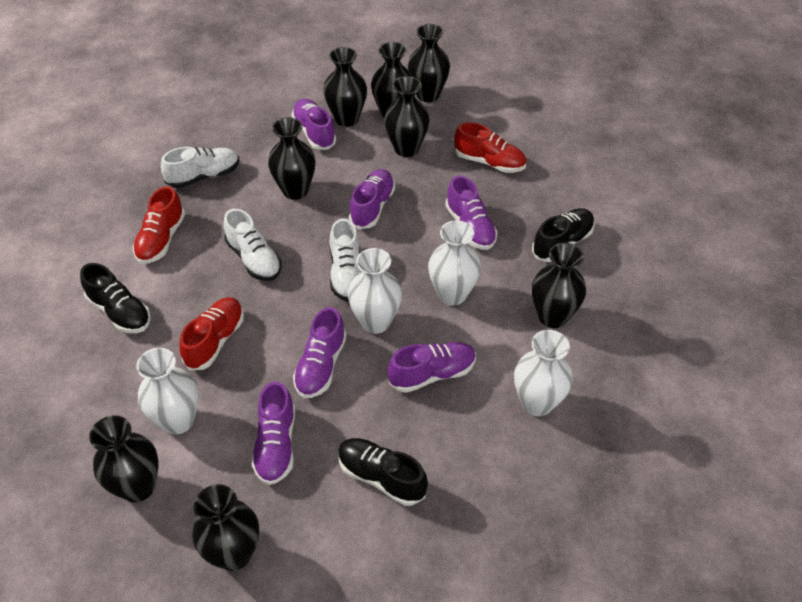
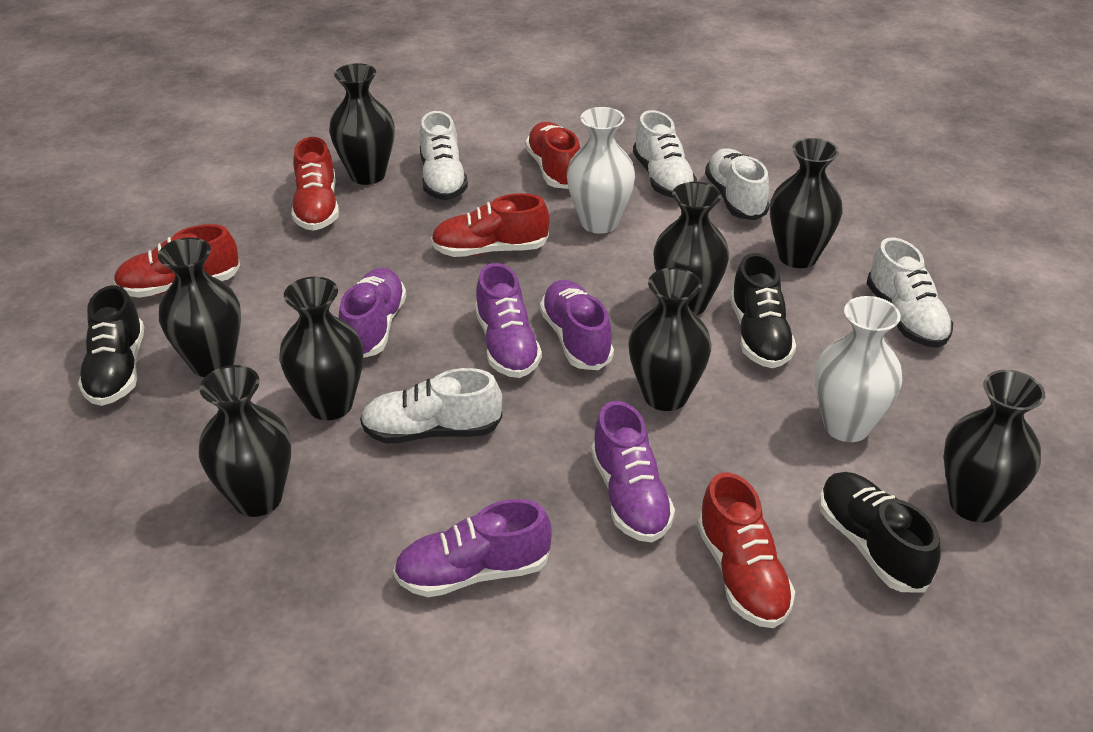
purple shoe: 6 -> 5
red shoe: 3 -> 5
white shoe: 3 -> 5
white vase: 4 -> 2

